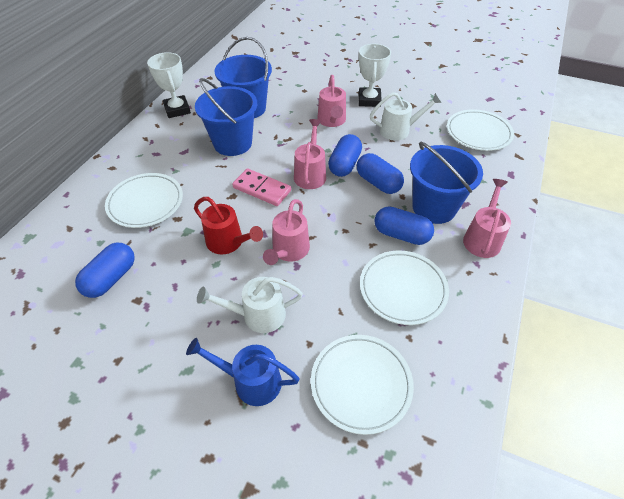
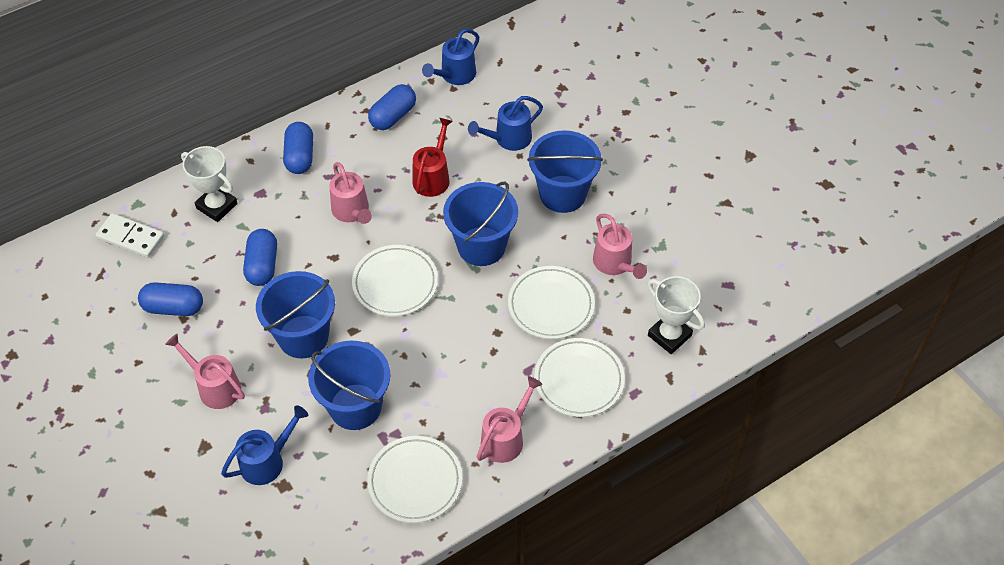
blue bucket: 3 -> 4
blue watering can: 1 -> 3
pink domino: 1 -> 0
white domino: 0 -> 1
white watering can: 2 -> 0

